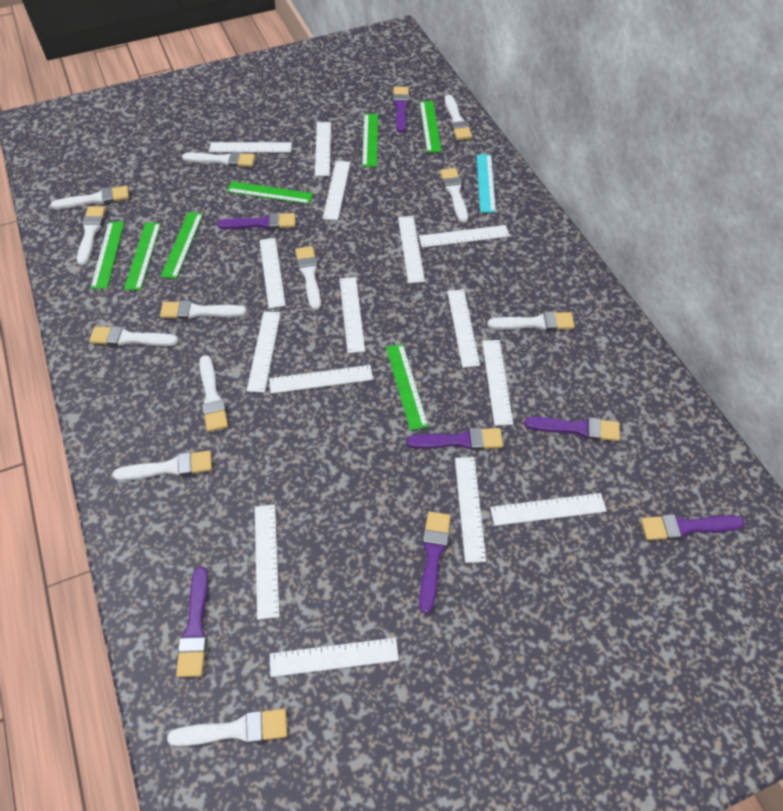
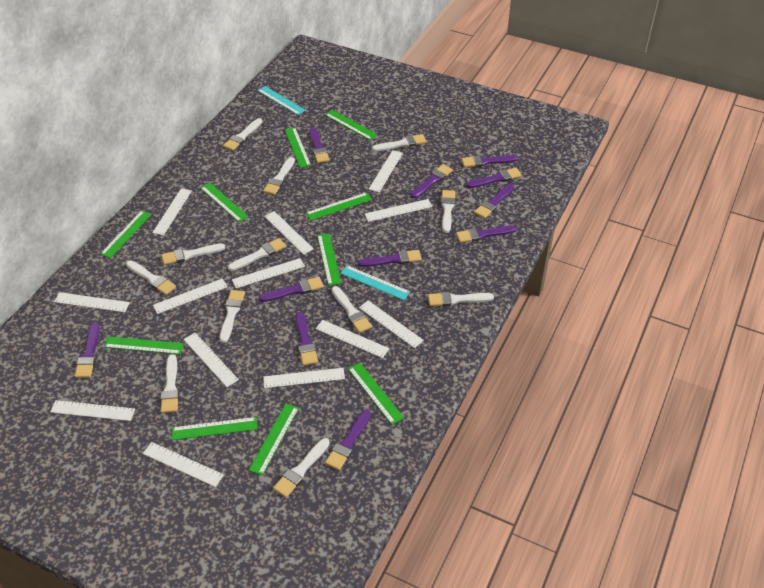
green ruler: 7 -> 10
purple brush: 7 -> 11
turquoise ruler: 1 -> 2
white ruler: 15 -> 13

